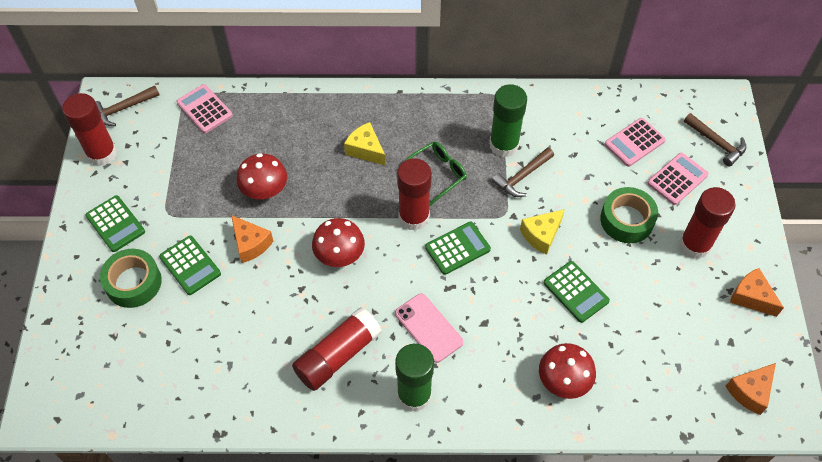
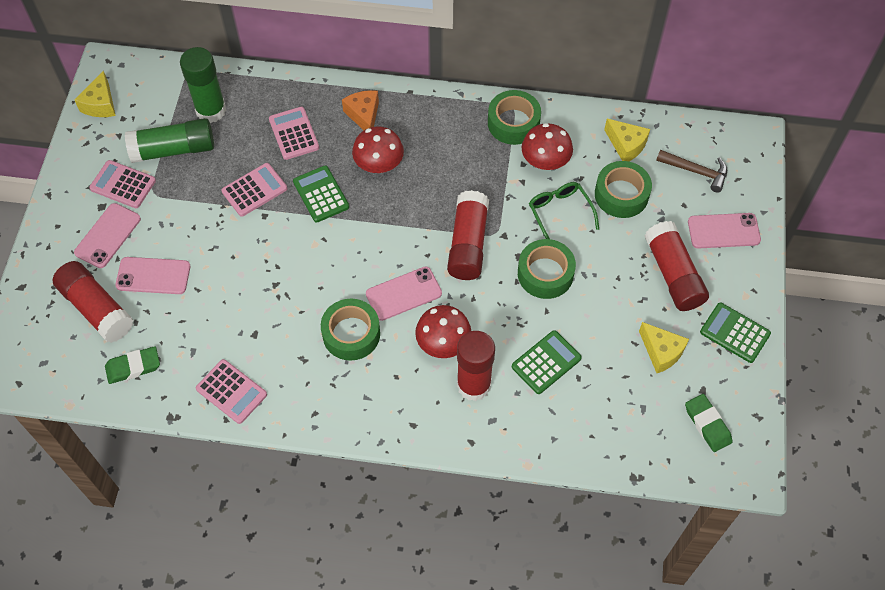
brown hammer: 3 -> 1
green calculator: 4 -> 3
green eraser: 0 -> 2
green tape: 2 -> 4
orange cheese: 3 -> 1
pink calculator: 3 -> 4
pink phone: 1 -> 4
yellow cheese: 2 -> 3

